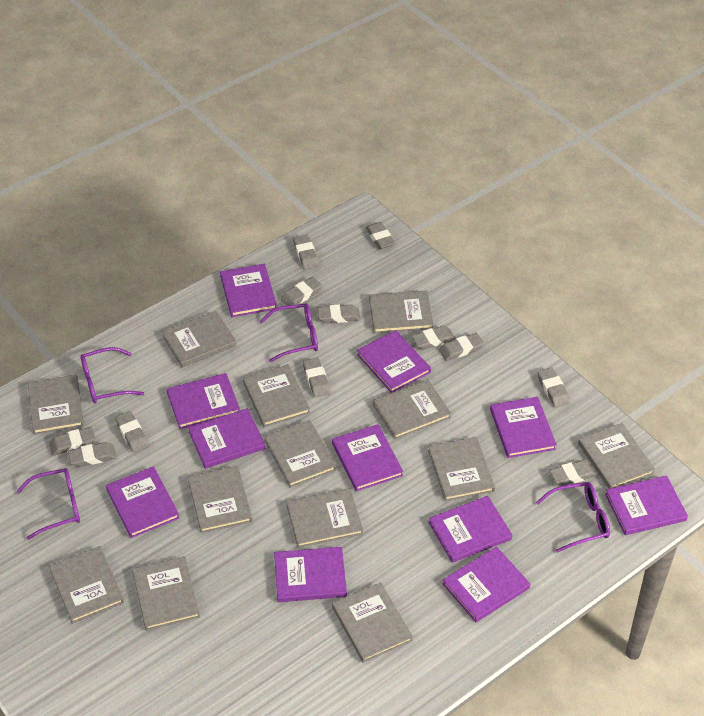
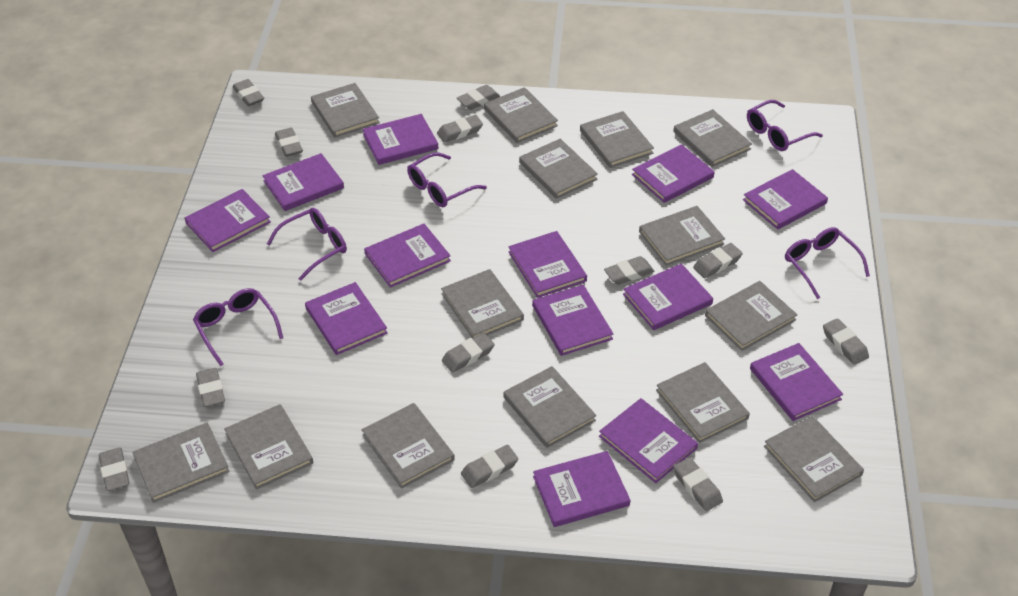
grey book: 13 -> 14
purple book: 11 -> 13
purple glasses: 4 -> 5

